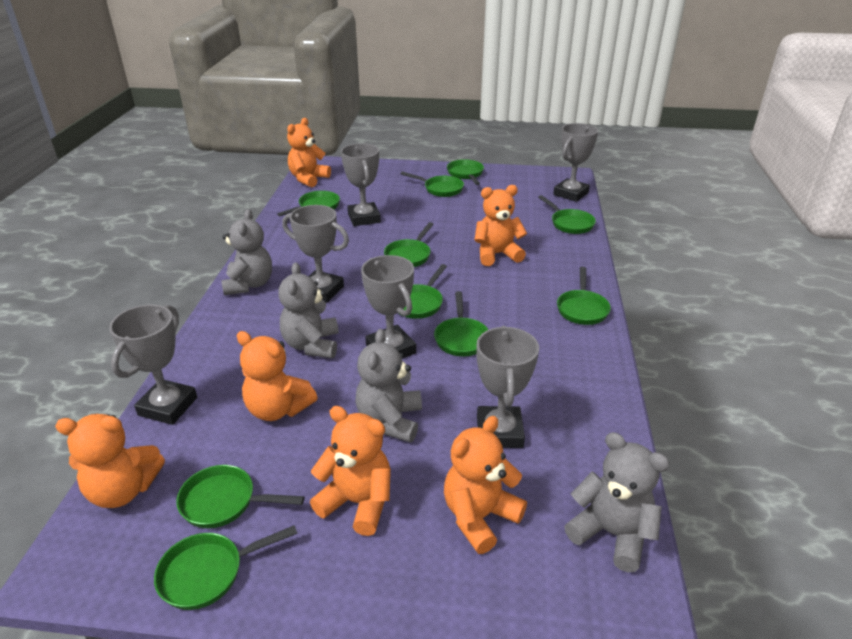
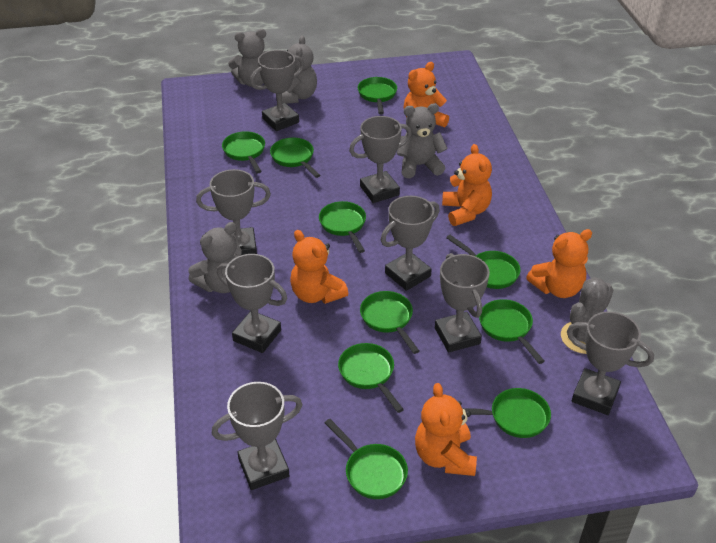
grey cactus: 0 -> 1
grey trophy: 6 -> 8
orange teddy bear: 6 -> 5

